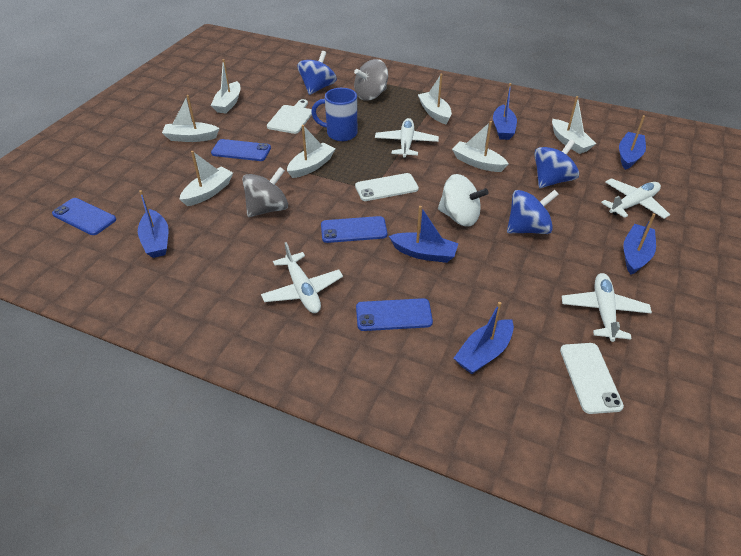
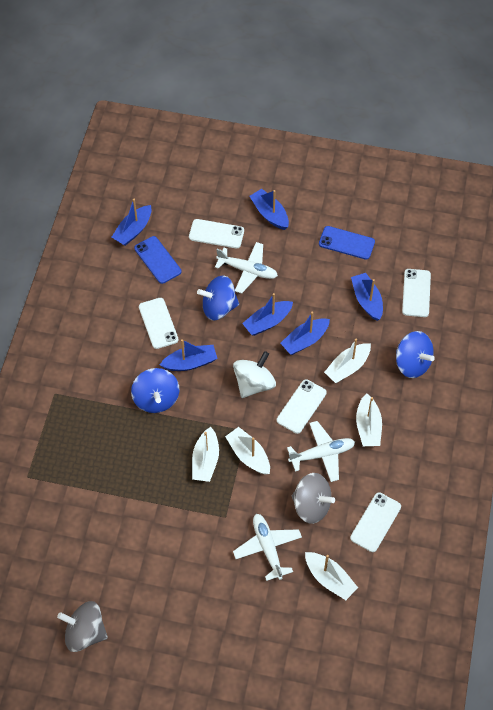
blue mug: 1 -> 0
blue phone: 4 -> 2
white boat: 7 -> 5
white cutting board: 1 -> 0
white phone: 2 -> 5
white plane: 4 -> 3

